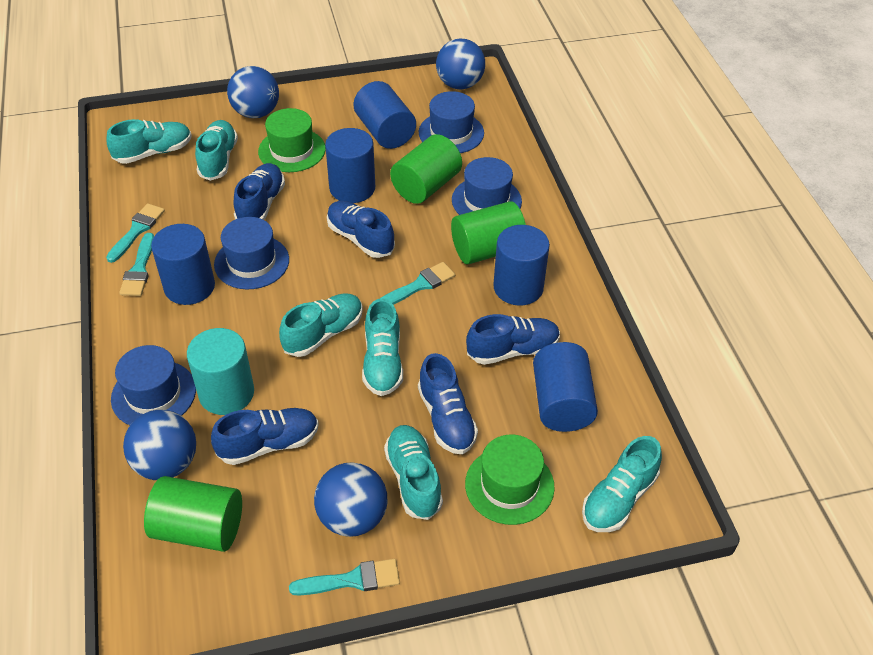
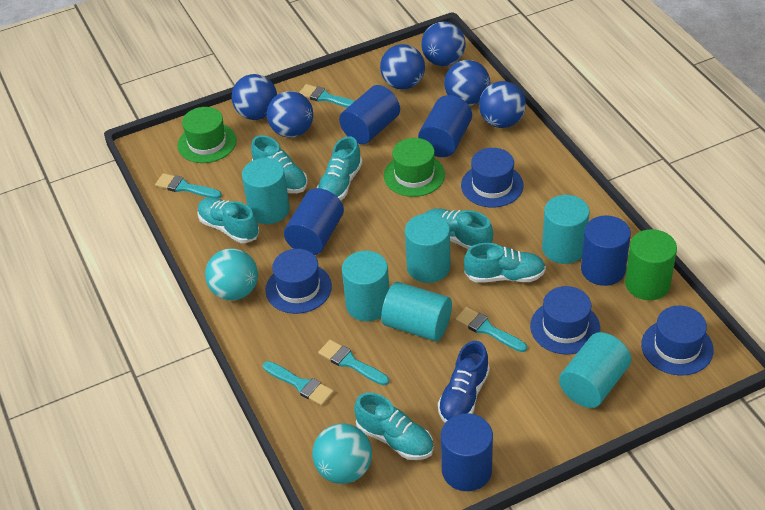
blue ball: 4 -> 6
blue shoe: 5 -> 1
green cylinder: 3 -> 1
turquoise ball: 0 -> 2
turquoise brush: 4 -> 5
turquoise cylinder: 1 -> 6

